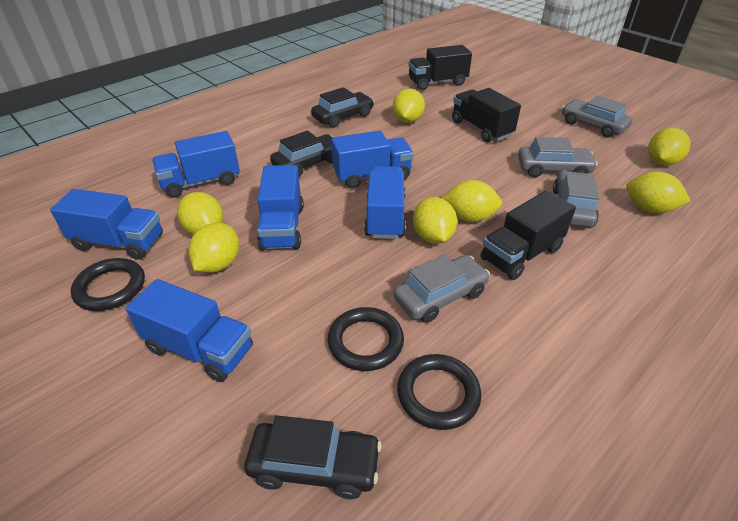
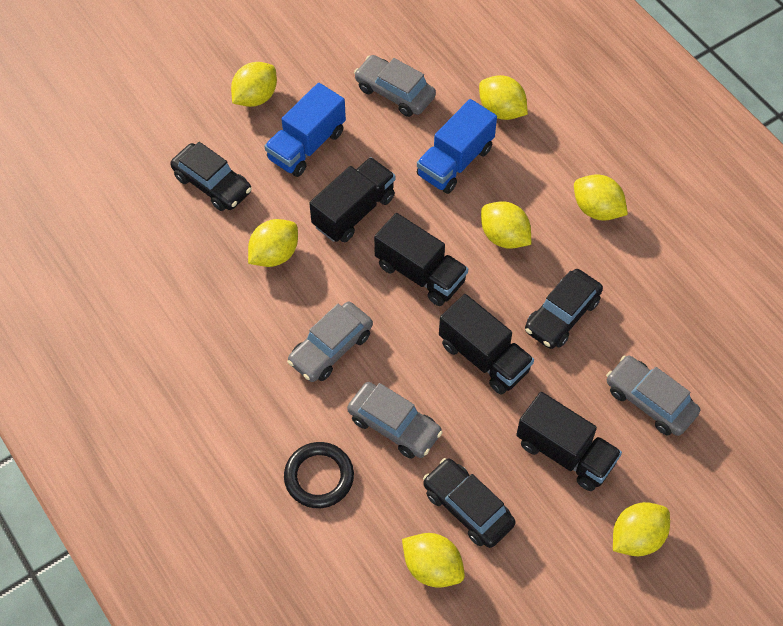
black ring: 3 -> 1
black truck: 3 -> 4
blue truck: 6 -> 2

